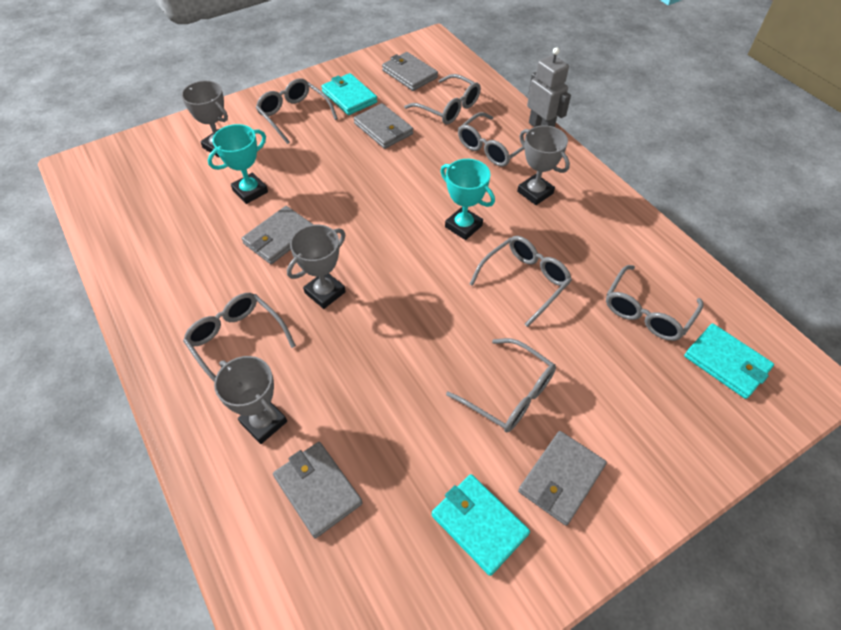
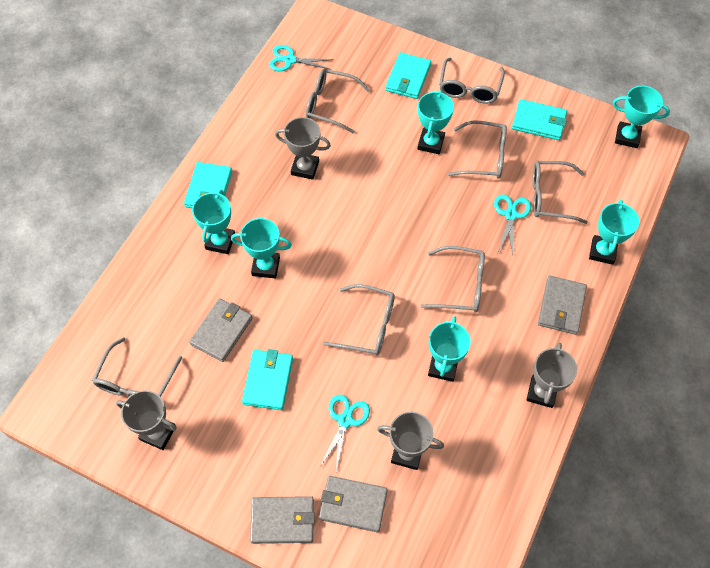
grey robot: 1 -> 0
grey wallet: 5 -> 4
turquoise scissors: 0 -> 3
turquoise trophy: 2 -> 6
turquoise wallet: 3 -> 4

